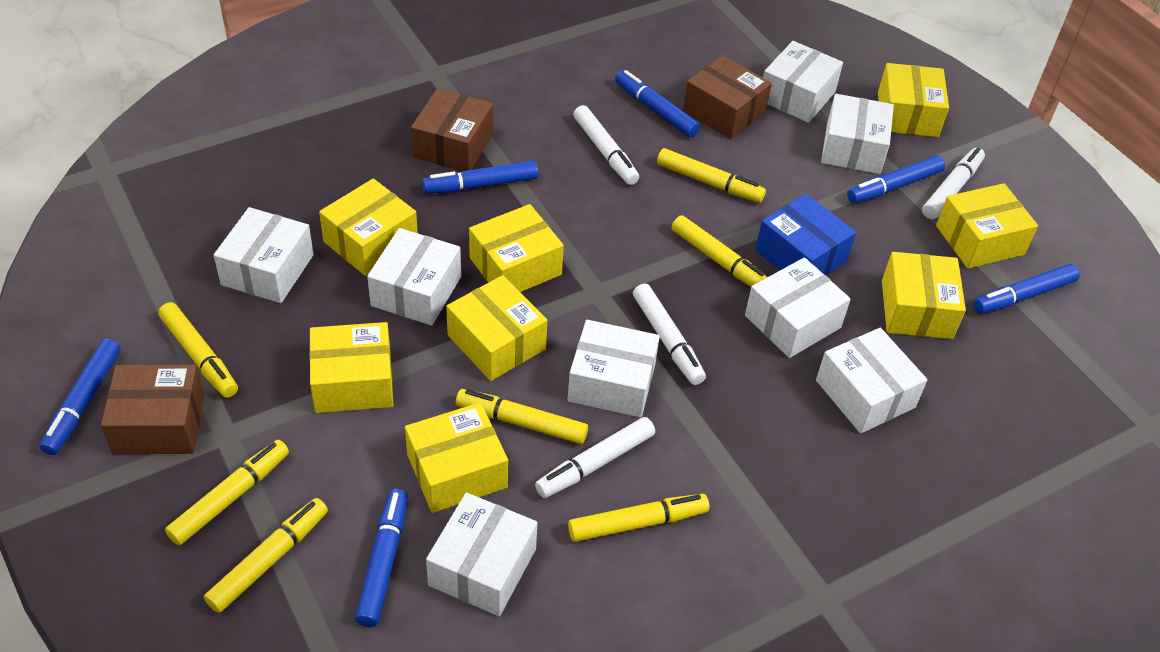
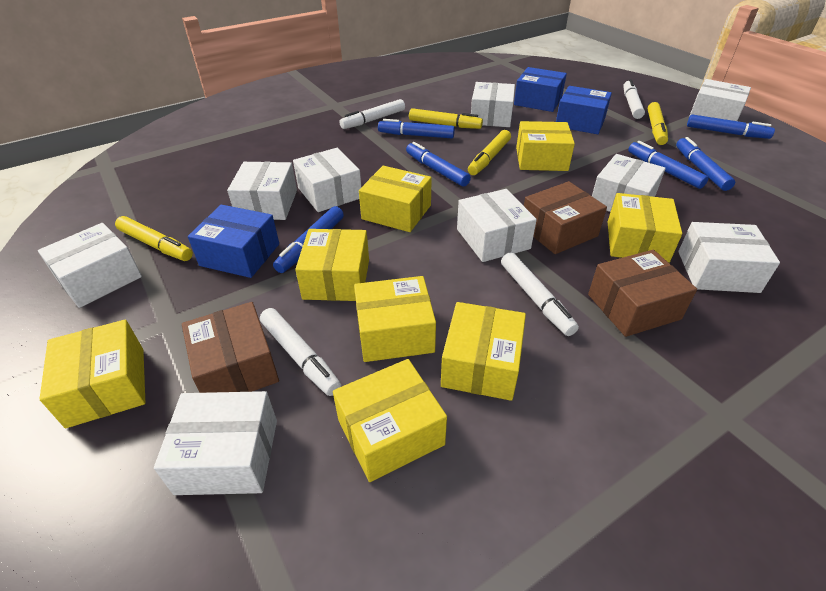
blue box: 1 -> 3
white box: 8 -> 9
yellow marker: 7 -> 4

